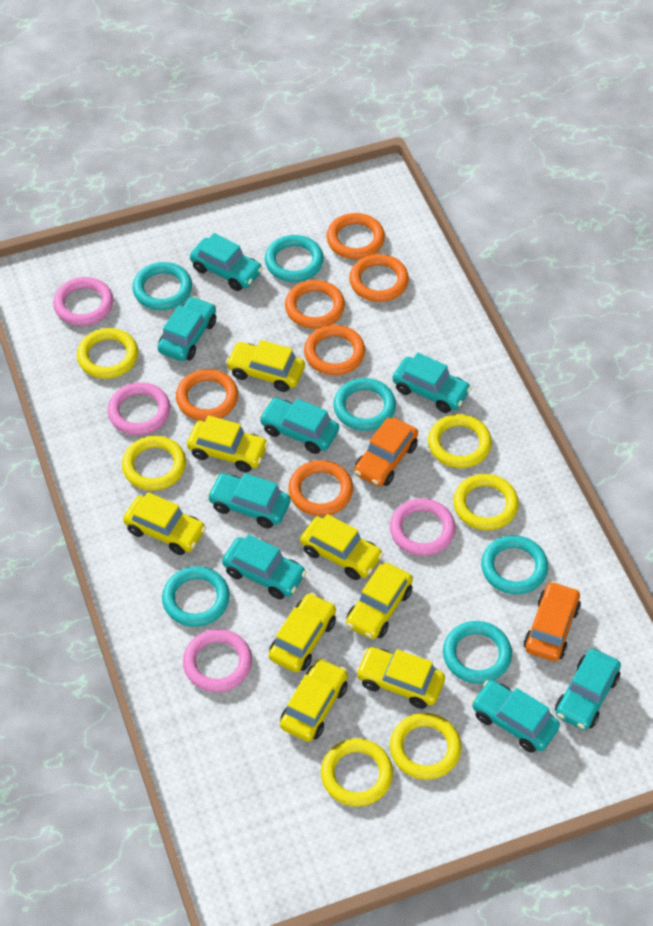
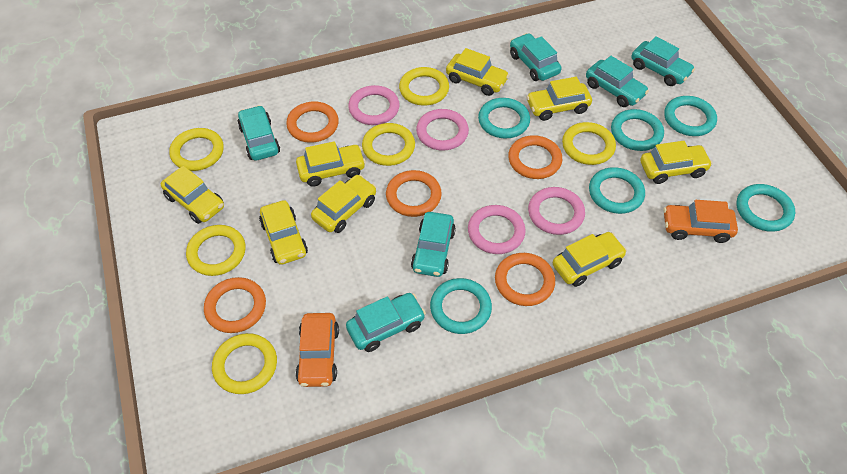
orange ring: 6 -> 5
turquoise car: 8 -> 6

